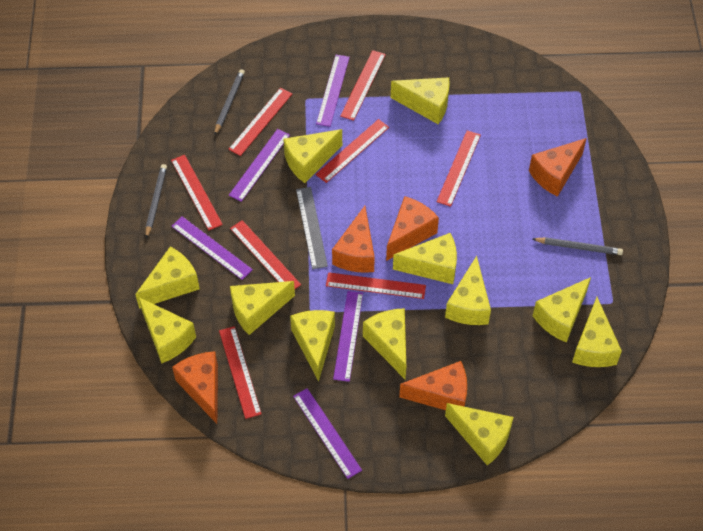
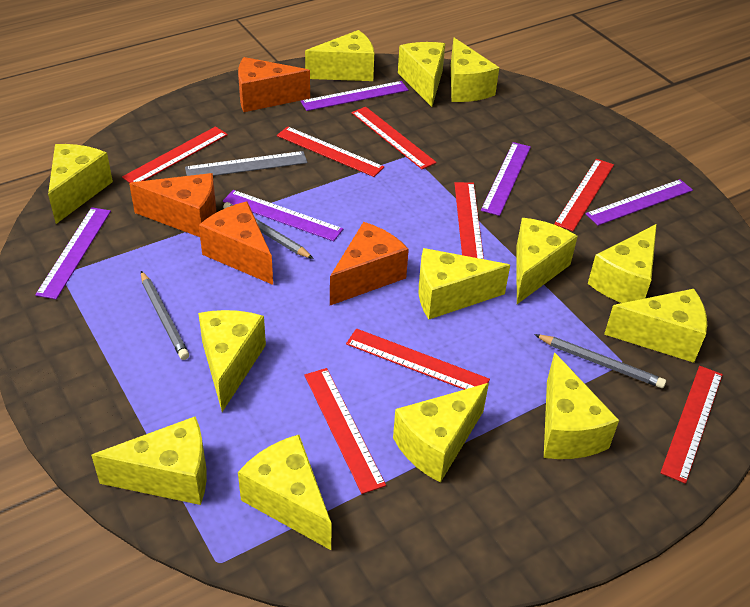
orange cheese: 5 -> 4
yellow cheese: 12 -> 13

